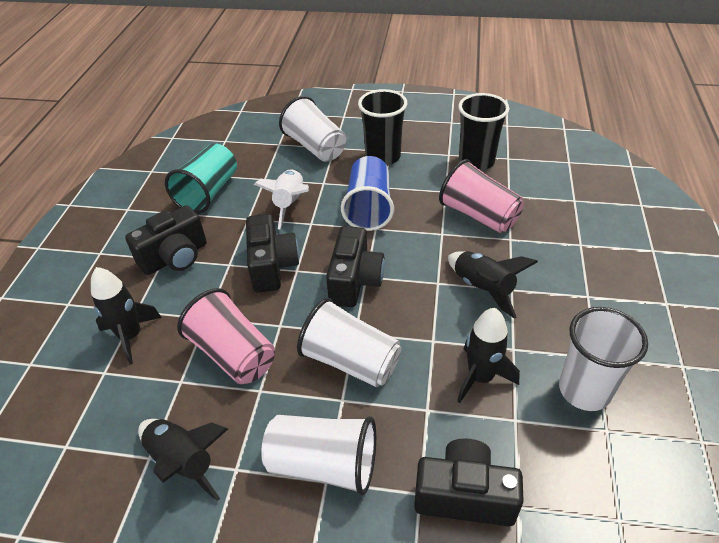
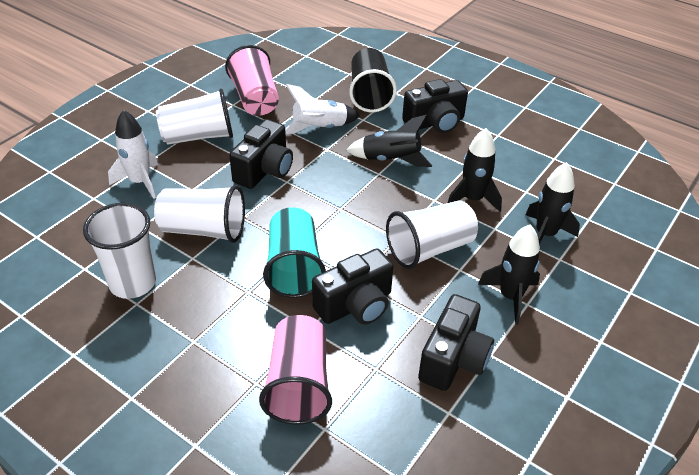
black cup: 2 -> 1
blue cup: 1 -> 0
white rocket: 1 -> 2

